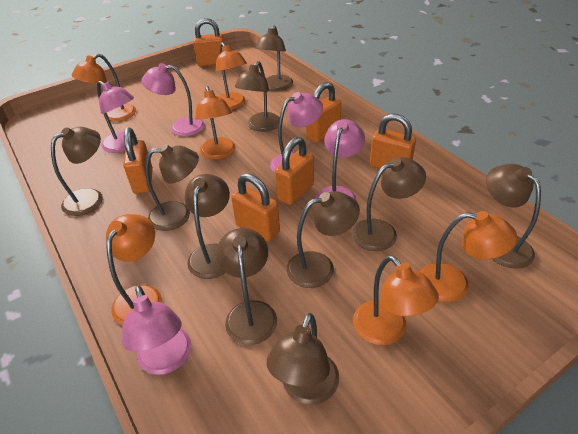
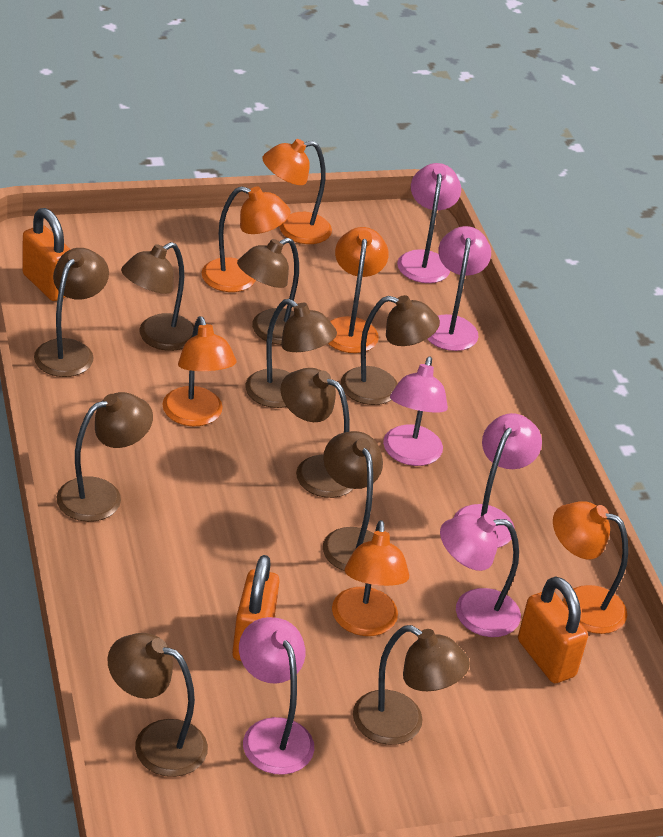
orange padlock: 6 -> 3
pink lamp: 5 -> 6

